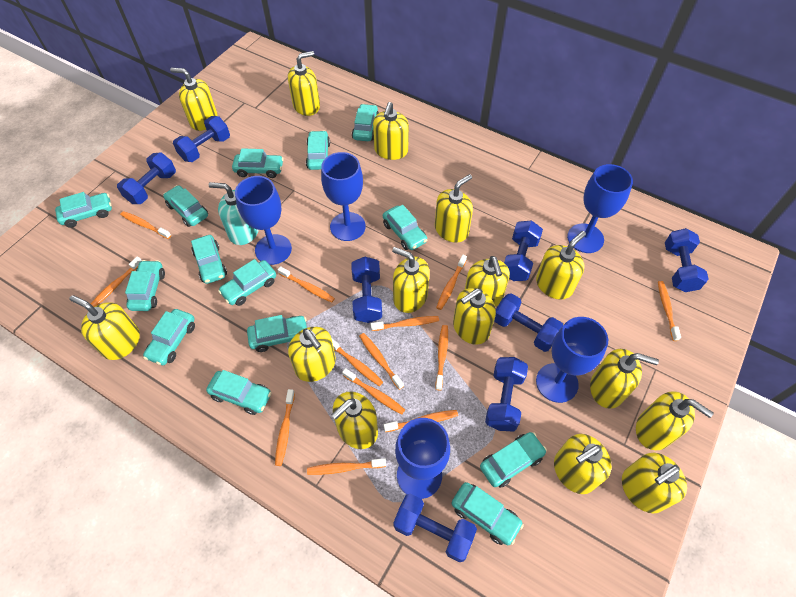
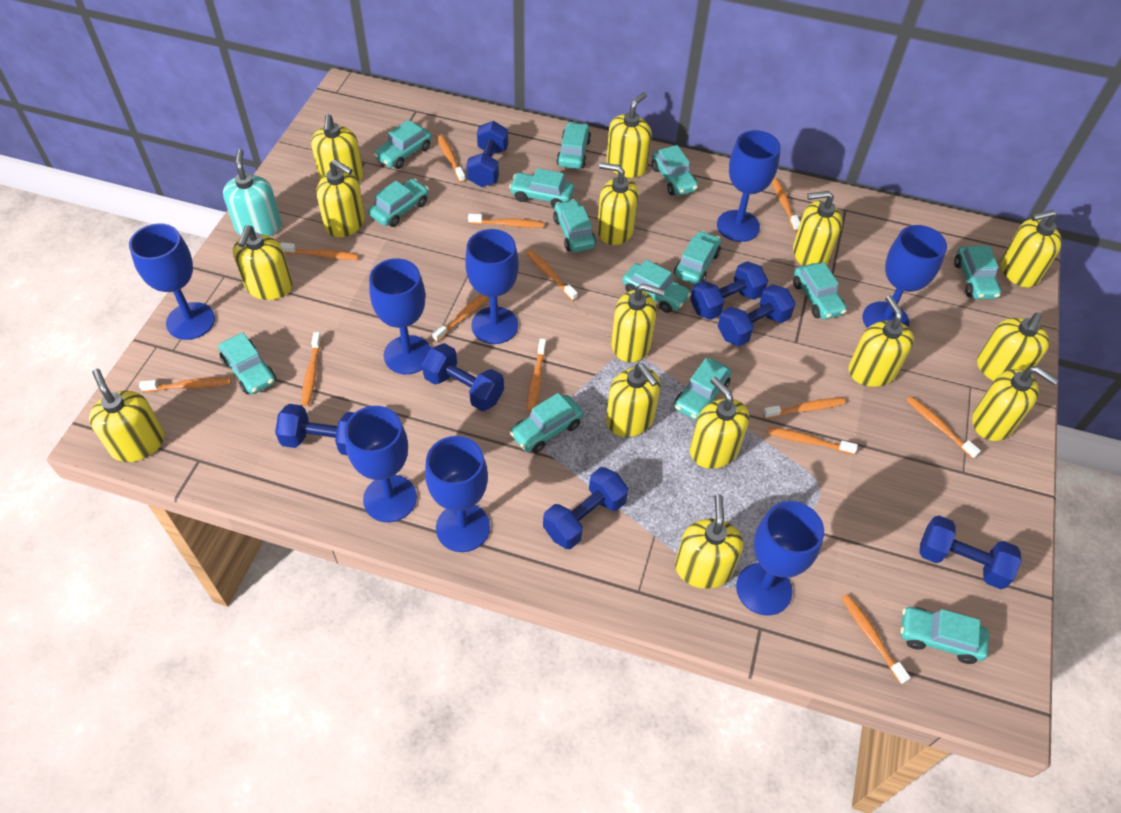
blue dumbbell: 8 -> 7
blue goblet: 5 -> 8

